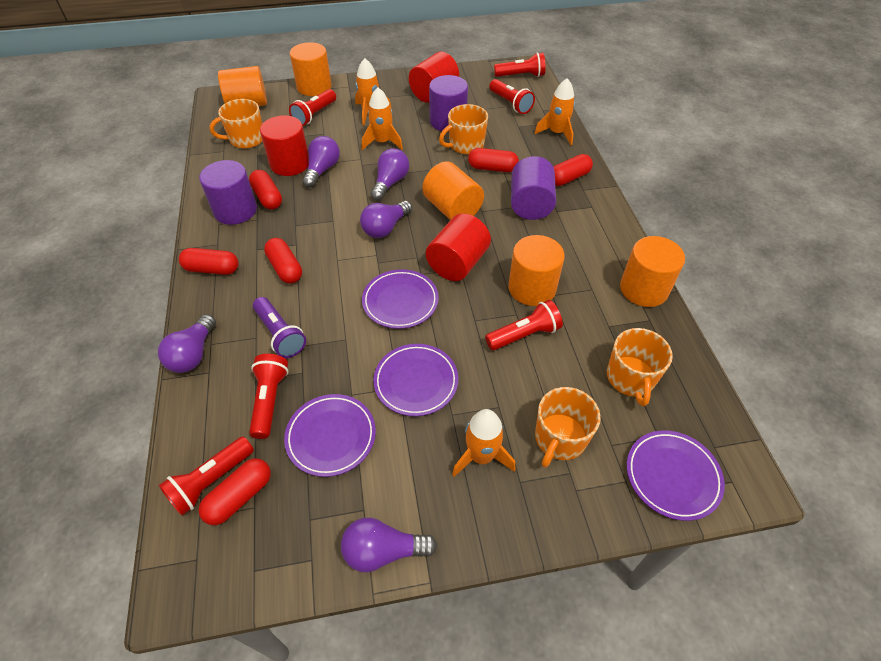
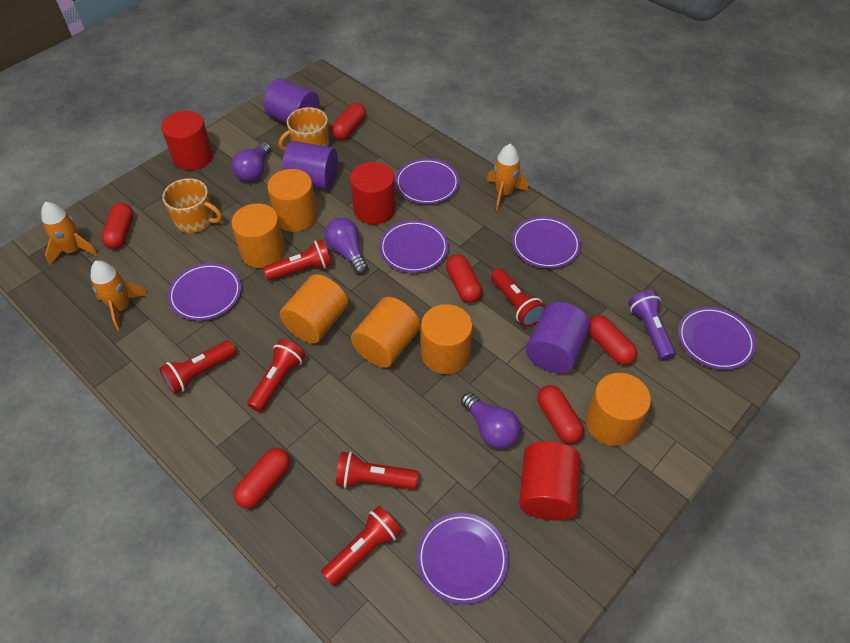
orange cylinder: 5 -> 6
orange mug: 4 -> 2
orange rocket: 4 -> 3
purple light bulb: 5 -> 3
purple plate: 4 -> 6

